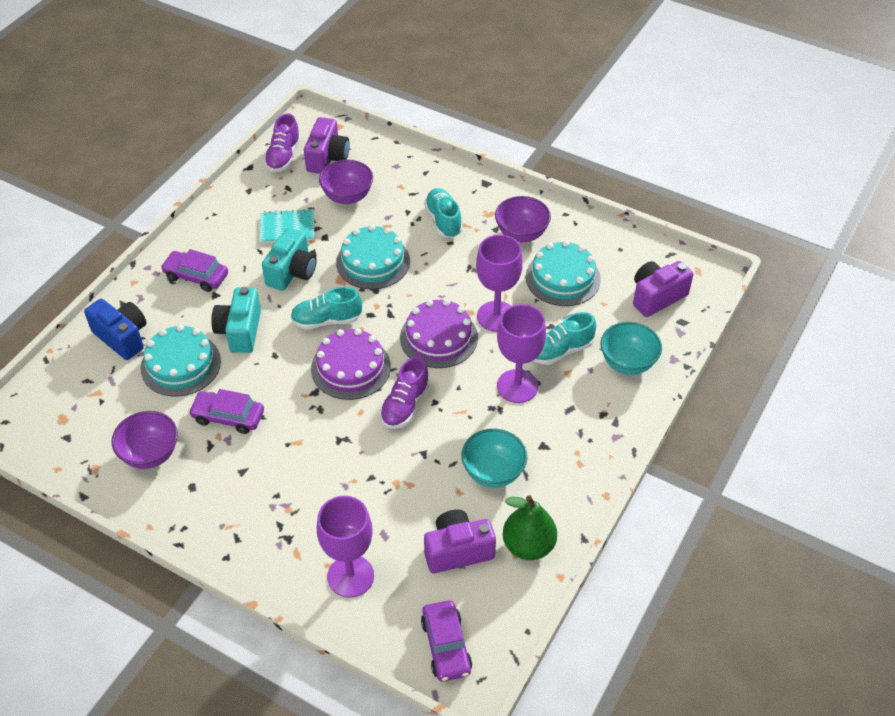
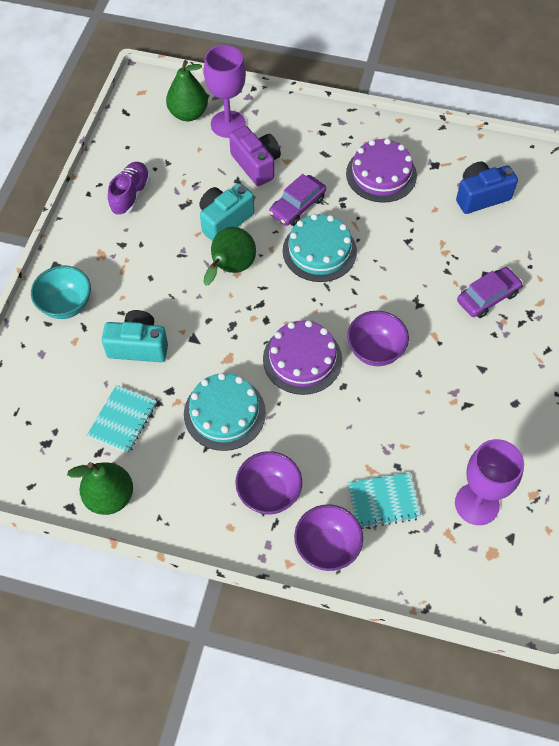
green pear: 1 -> 3
purple camera: 3 -> 1
purple car: 3 -> 2
purple goblet: 3 -> 2
purple shoe: 2 -> 1
turquoise bowl: 2 -> 1
turquoise cake: 3 -> 2
turquoise notebook: 1 -> 2
turquoise shoe: 3 -> 0

